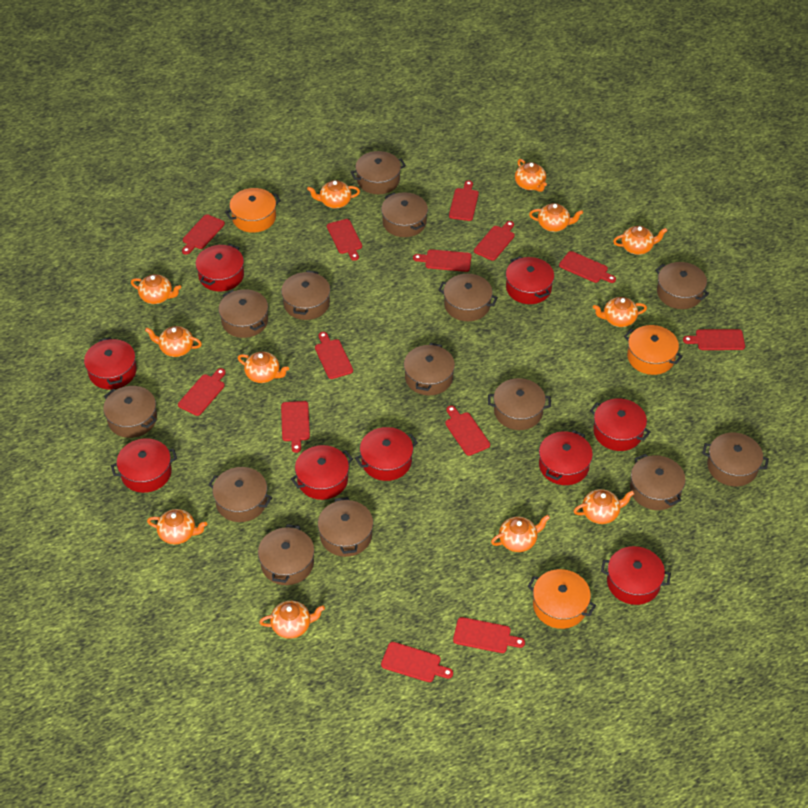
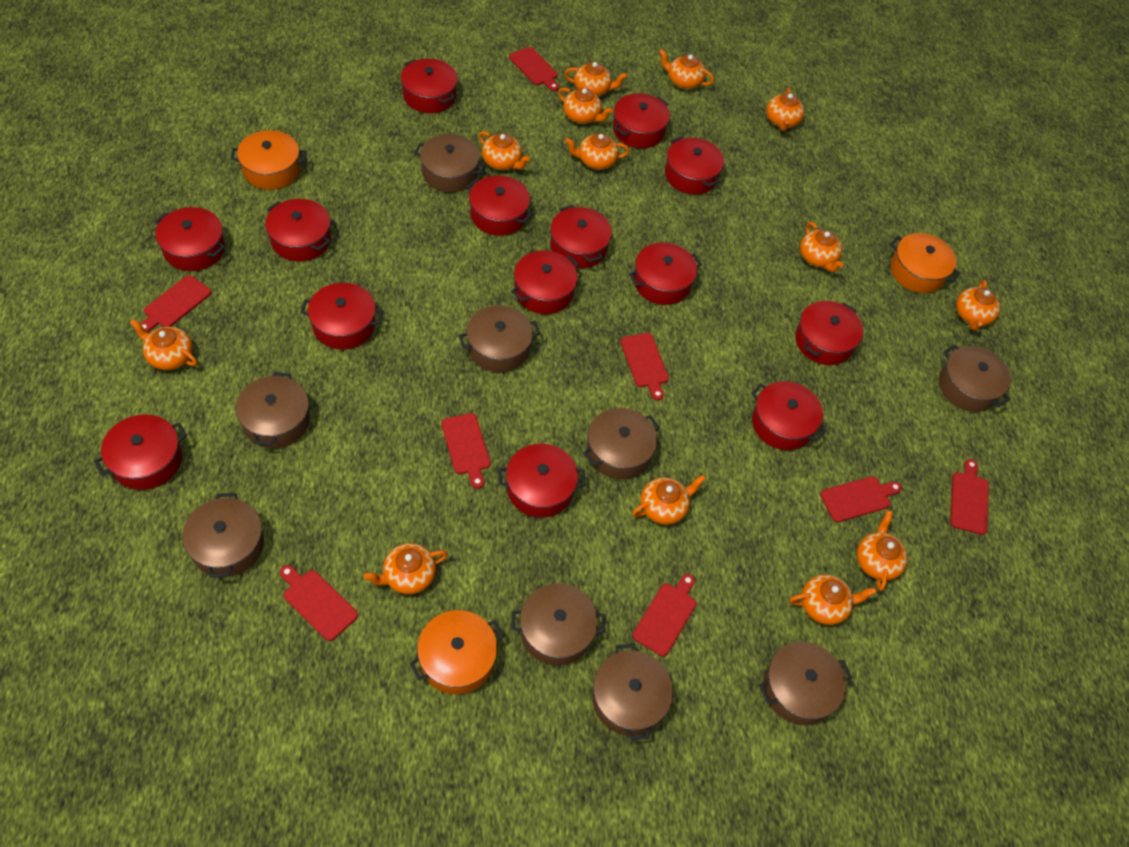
brown pot: 14 -> 9
orange teapot: 12 -> 13
red cutting board: 13 -> 8
red pot: 9 -> 14

